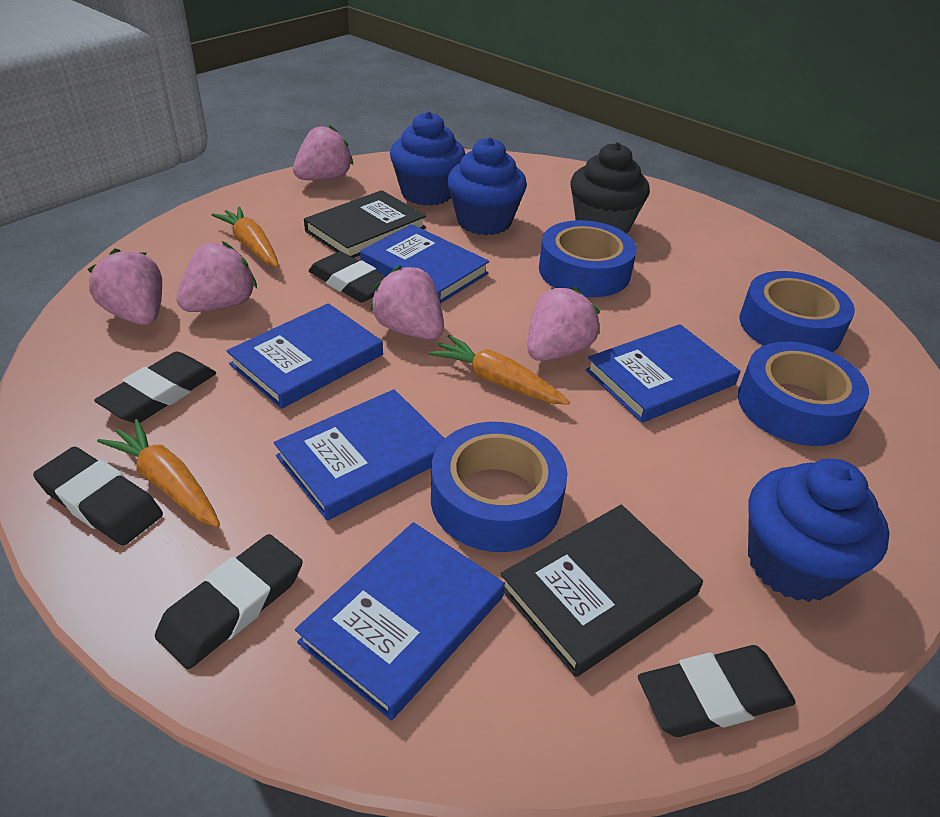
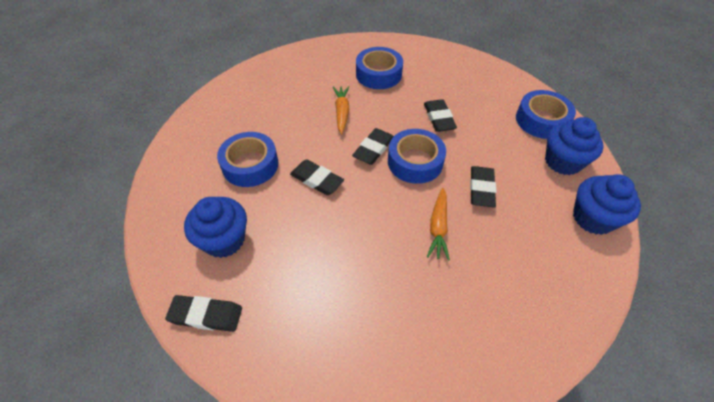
black book: 2 -> 0
black cupcake: 1 -> 0
blue book: 5 -> 0
orange carrot: 3 -> 2
pink strawberry: 5 -> 0

